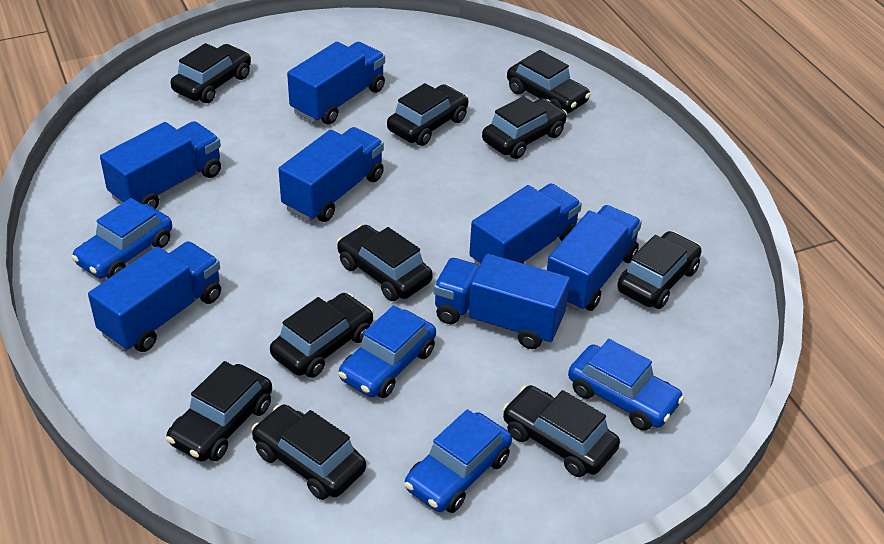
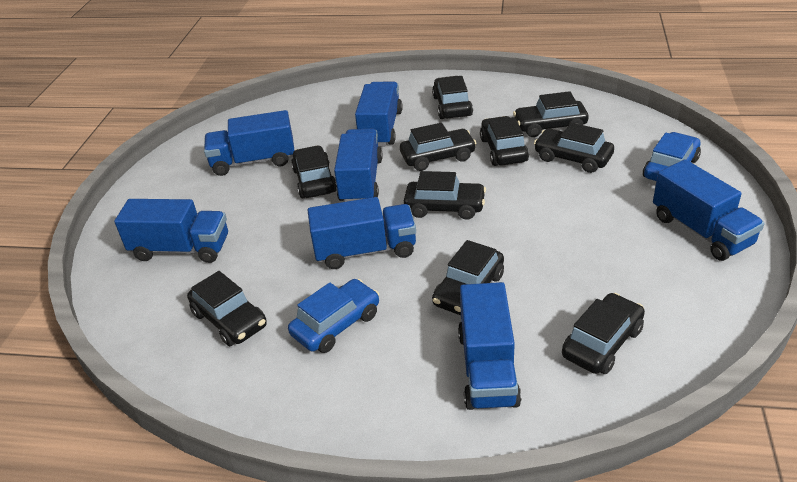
blue car: 4 -> 2

